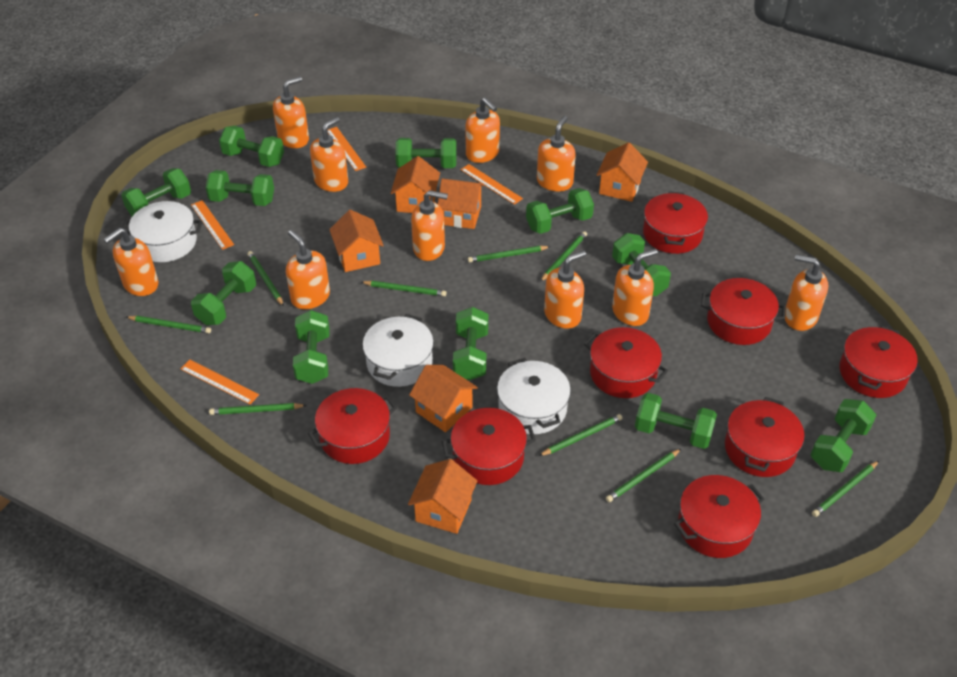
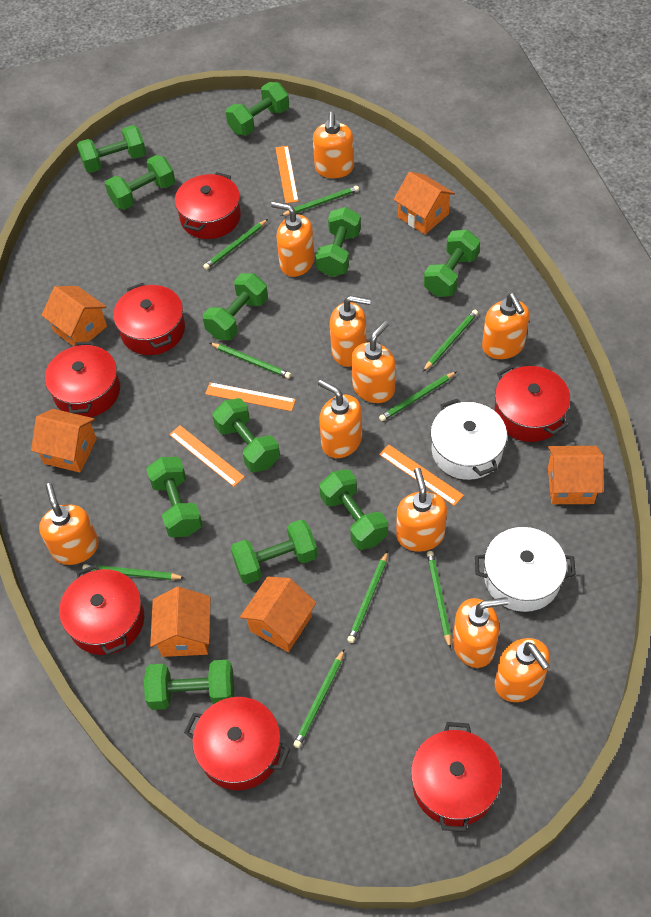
red pot: 8 -> 7
white pot: 3 -> 2

